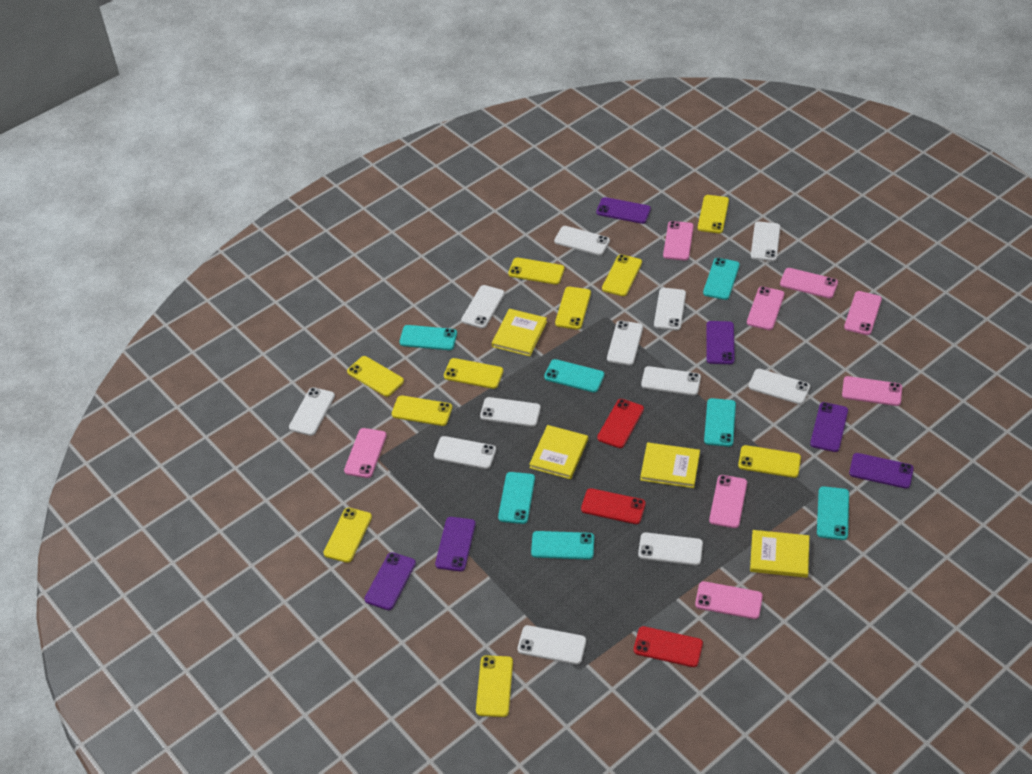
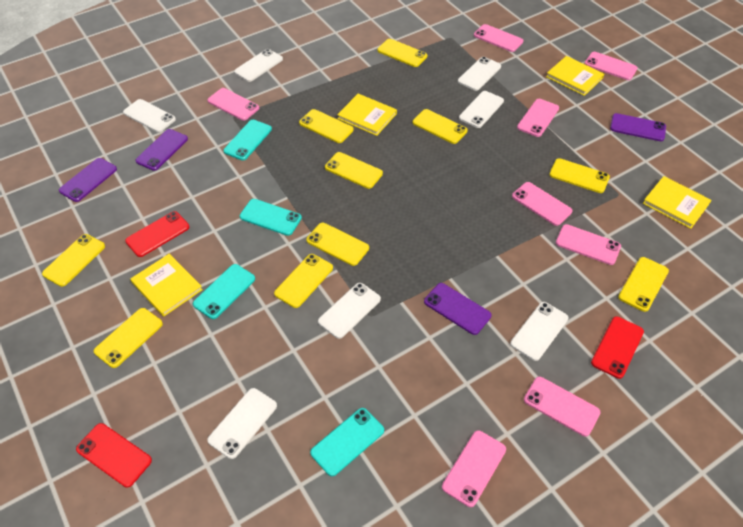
purple phone: 6 -> 4
turquoise phone: 7 -> 4
white phone: 12 -> 7

